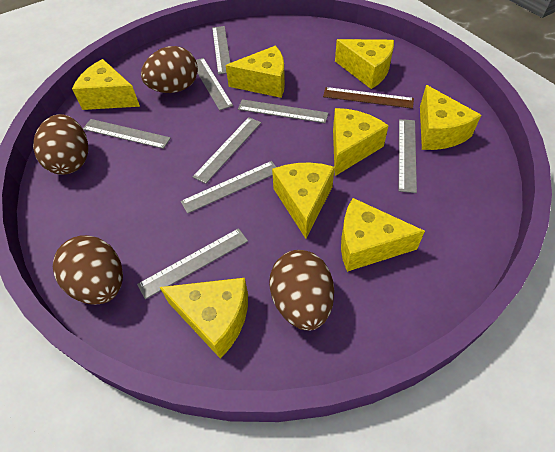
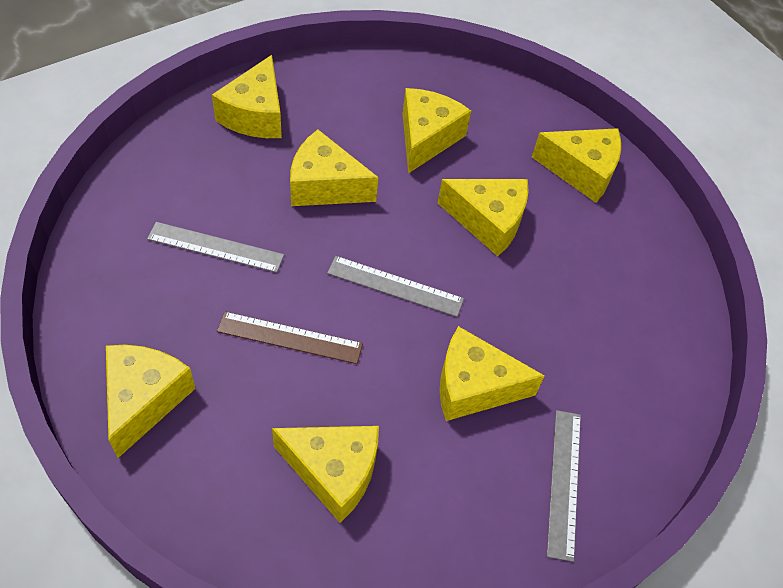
brown egg: 4 -> 0
grey ruler: 8 -> 3

